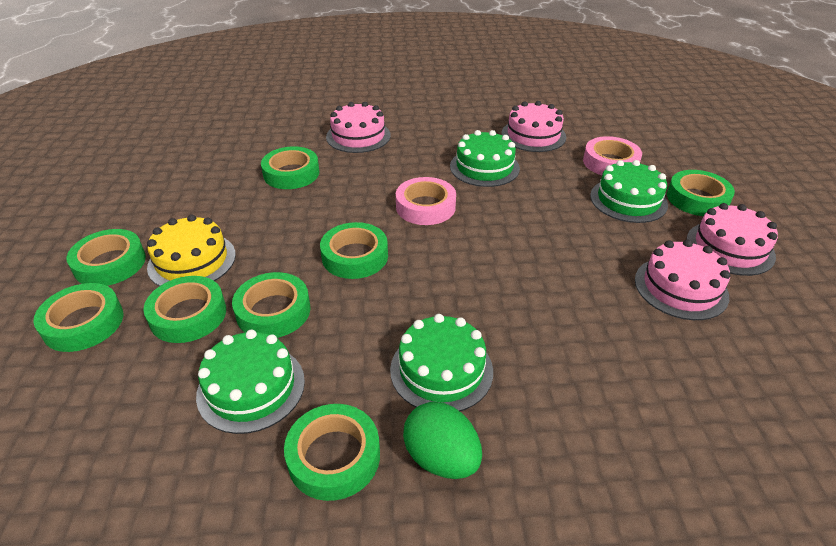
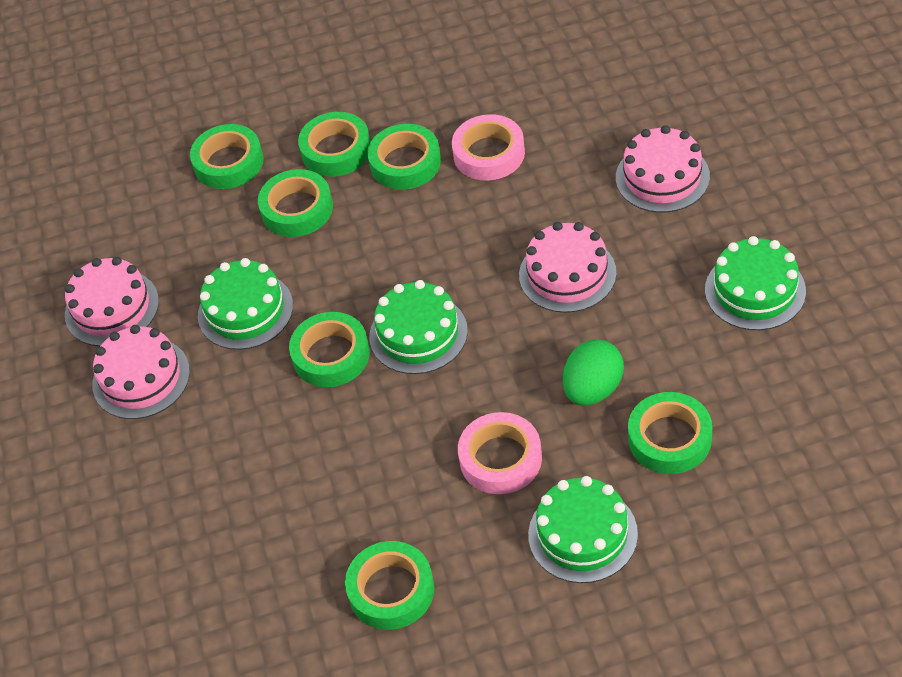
green tape: 8 -> 7
yellow cake: 1 -> 0

